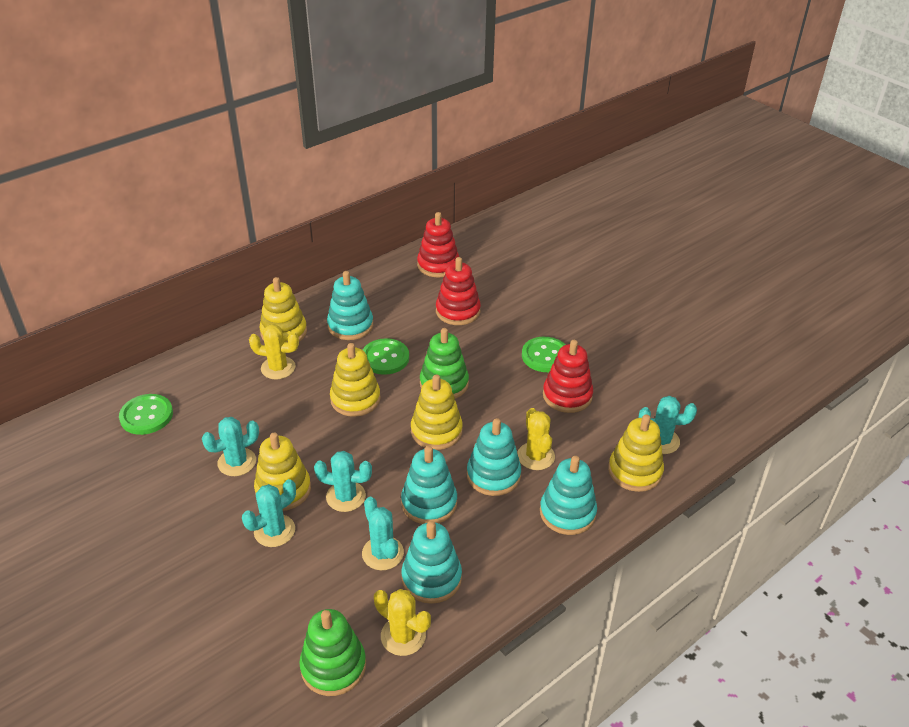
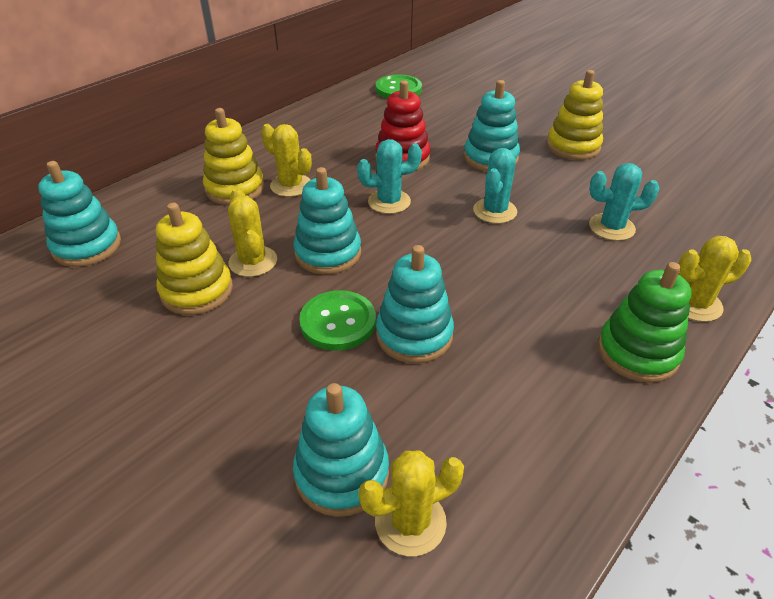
green button: 3 -> 2
green stacking toy: 2 -> 1
red stacking toy: 3 -> 1
turquoise cactus: 5 -> 3
yellow cactus: 3 -> 4
yellow stacking toy: 5 -> 3

